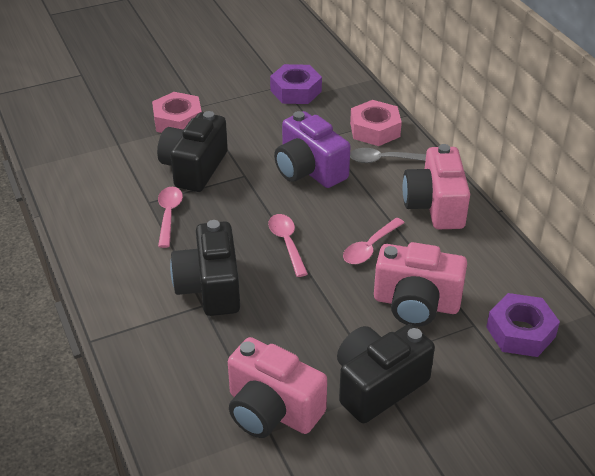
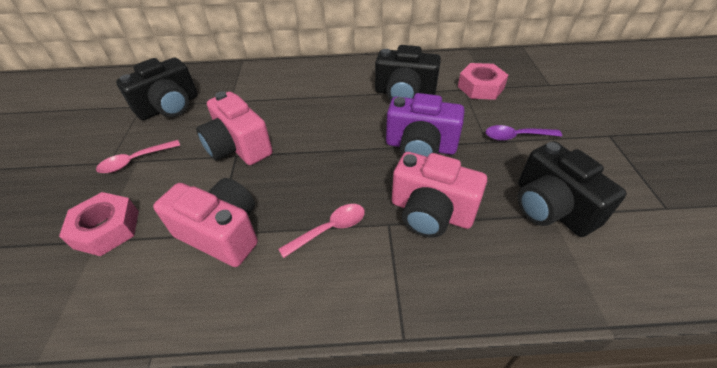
grey spoon: 1 -> 0
pink spoon: 3 -> 2
purple nut: 2 -> 0
purple spoon: 0 -> 1

